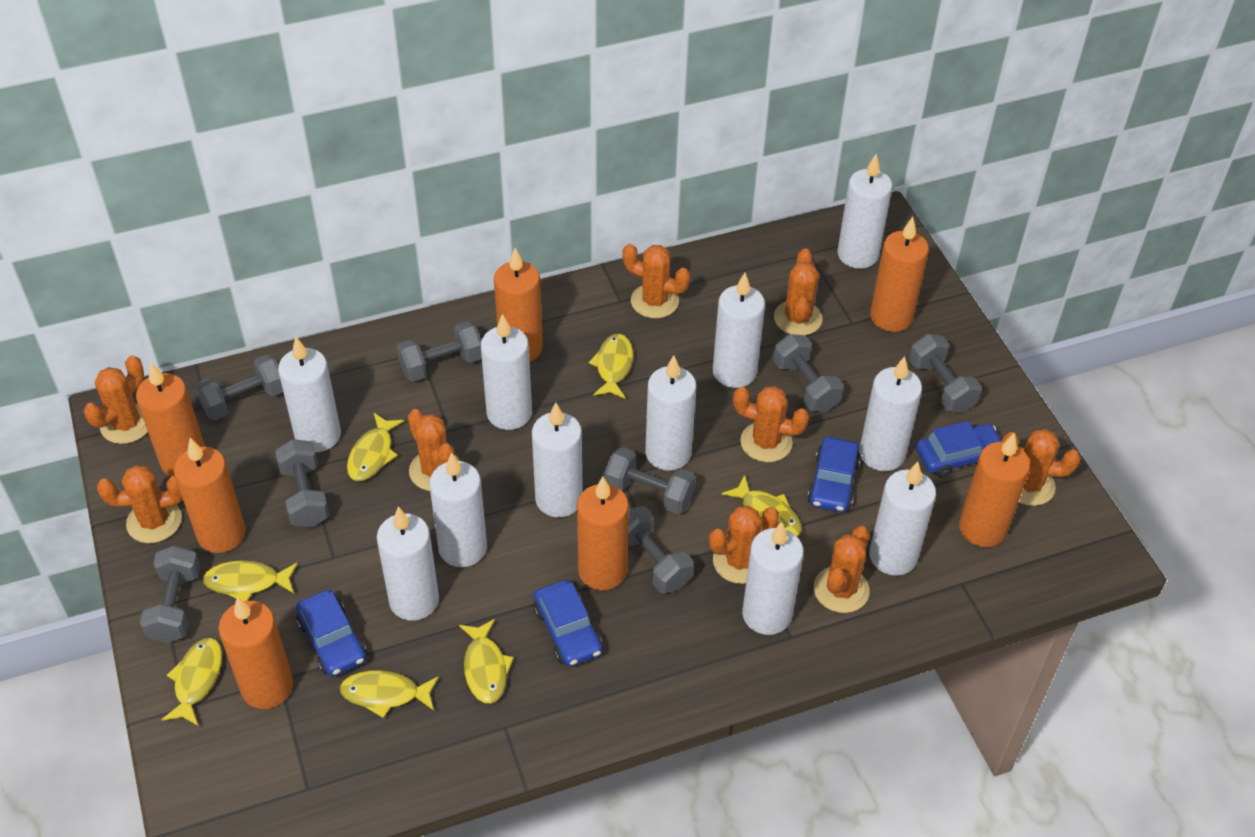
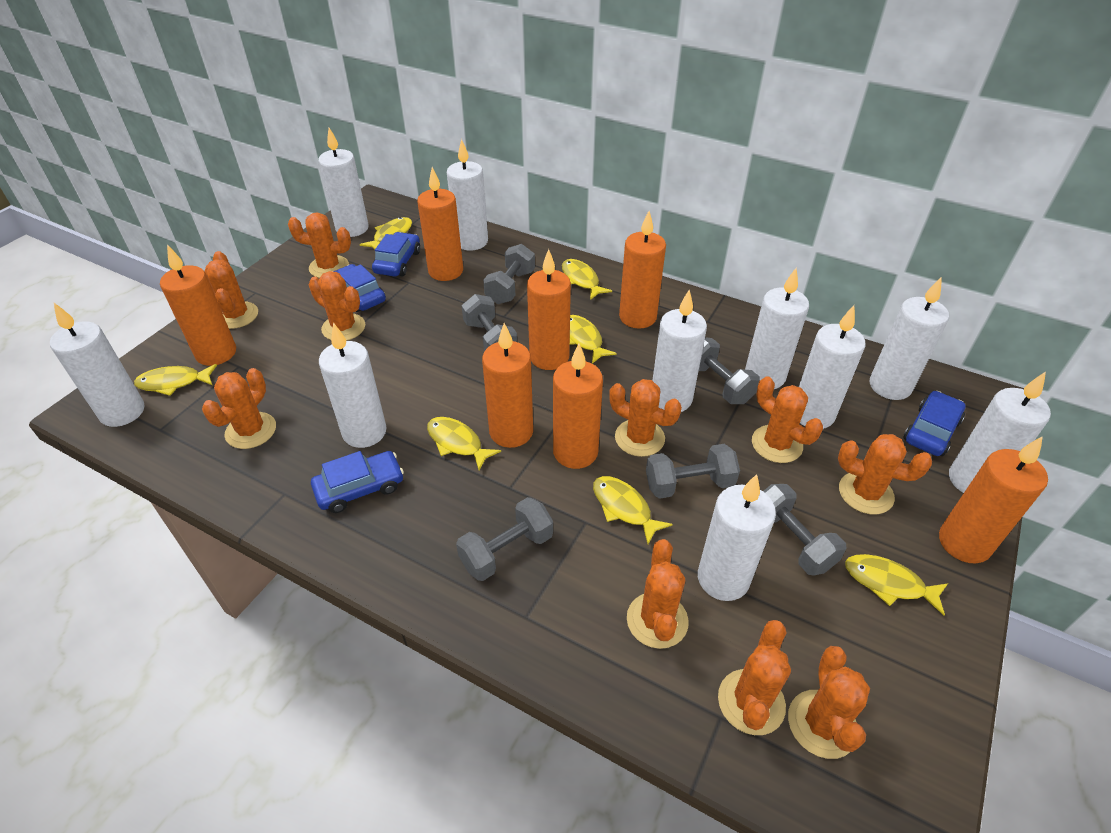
grey dumbbell: 8 -> 6
orange cactus: 9 -> 10
white candle: 11 -> 10

